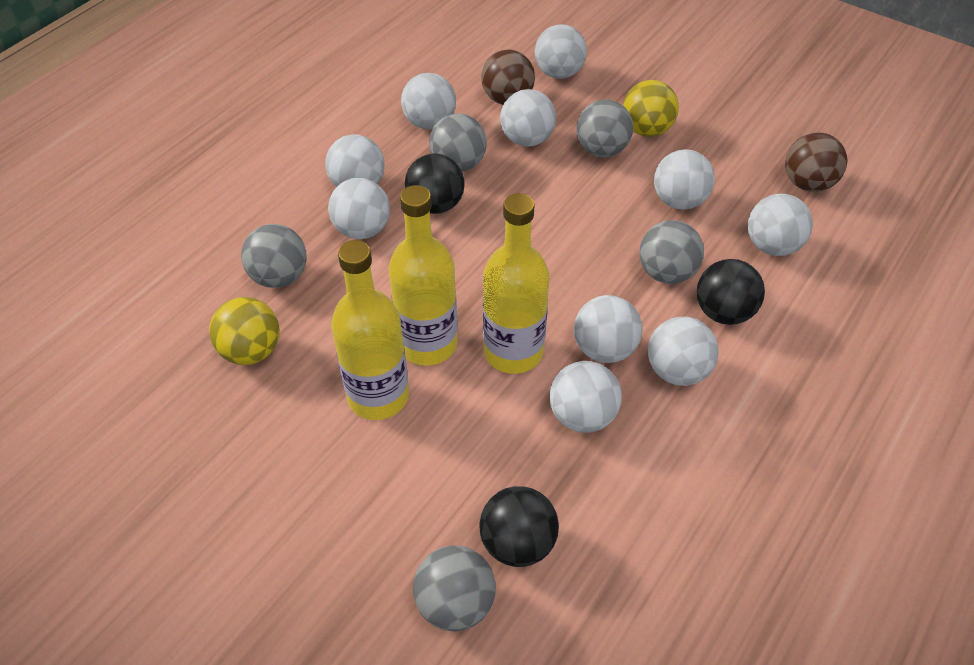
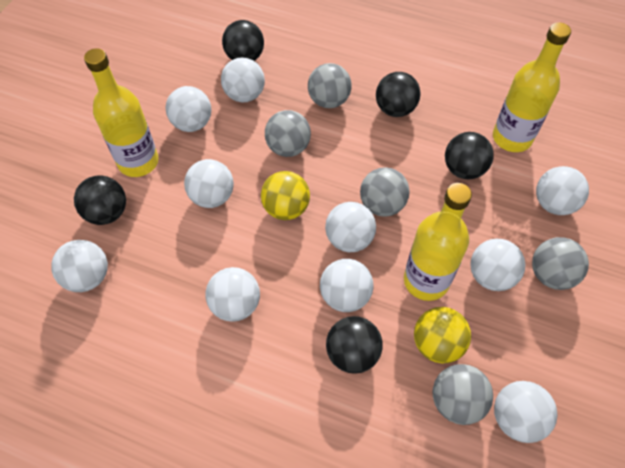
black ball: 3 -> 5
brown ball: 2 -> 0

